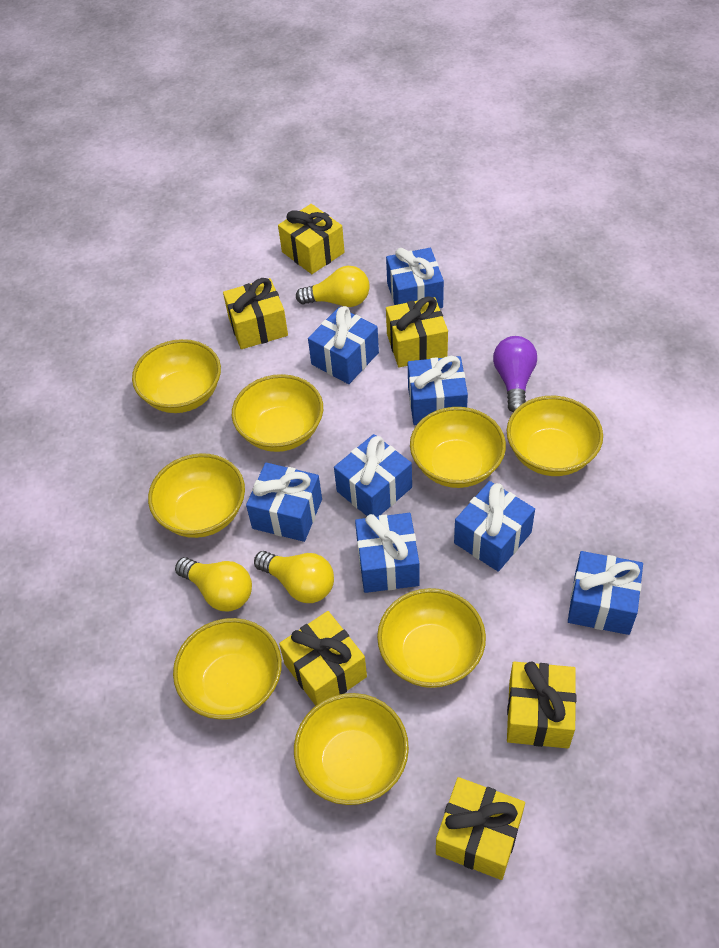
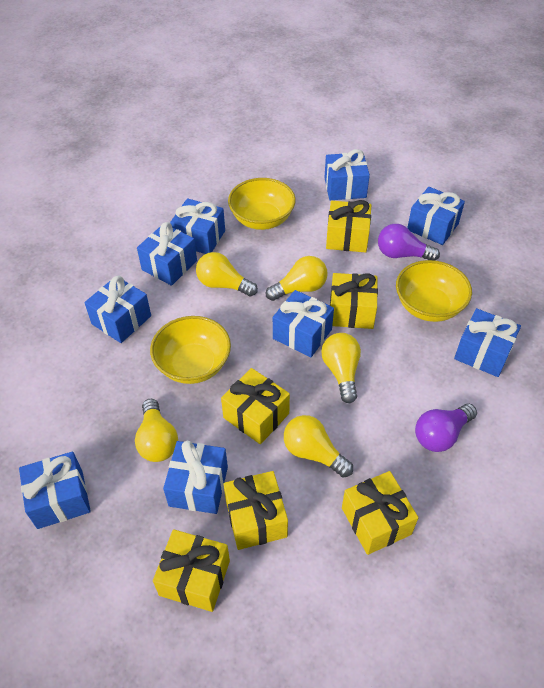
blue gift: 8 -> 9
purple light bulb: 1 -> 2
yellow bowl: 8 -> 3
yellow light bulb: 3 -> 5

